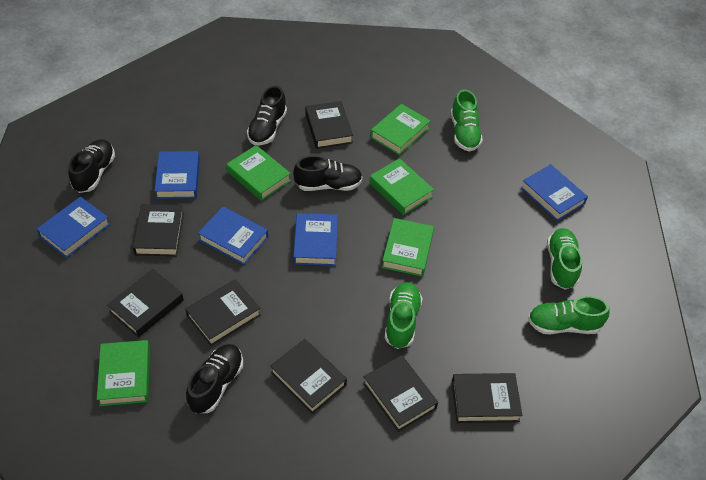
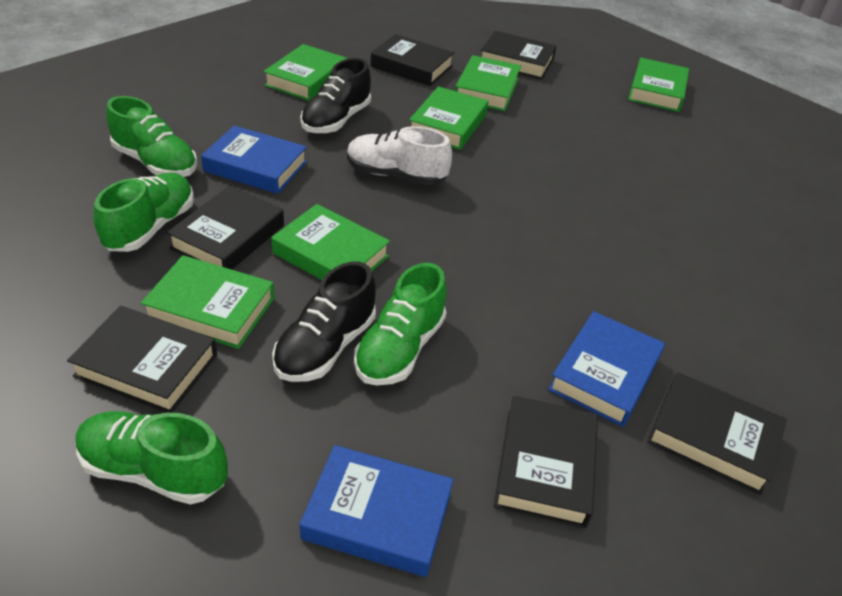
black book: 7 -> 6
black shoe: 4 -> 2
blue book: 5 -> 3
green book: 5 -> 6
white shoe: 0 -> 1

